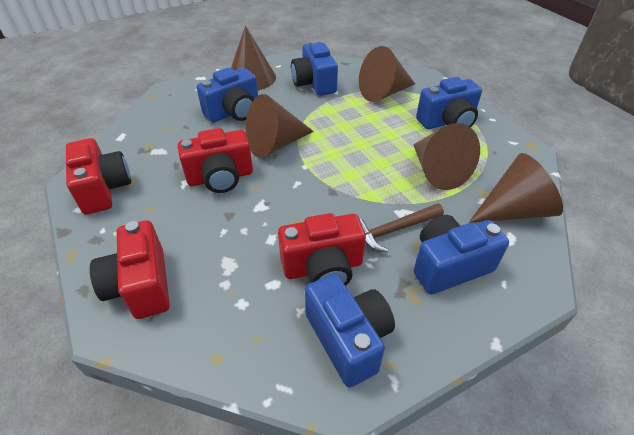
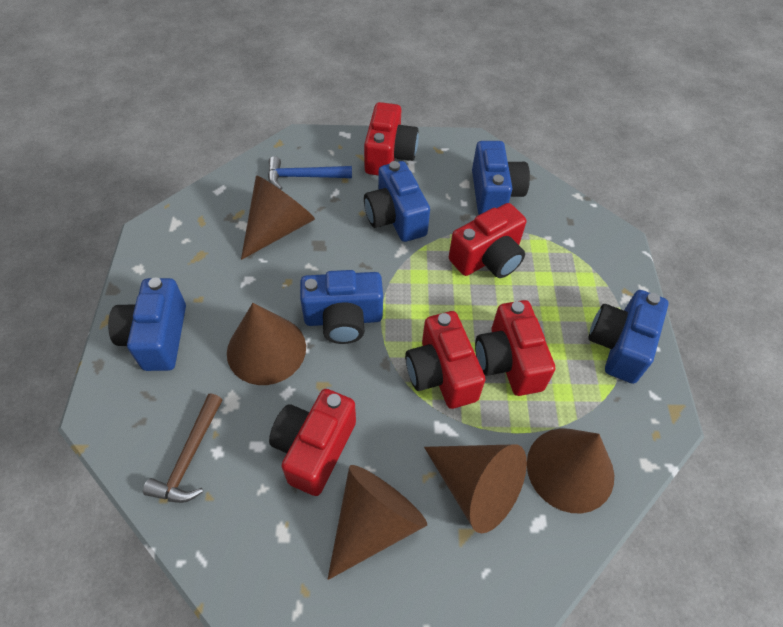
blue hammer: 0 -> 1
red camera: 4 -> 5

